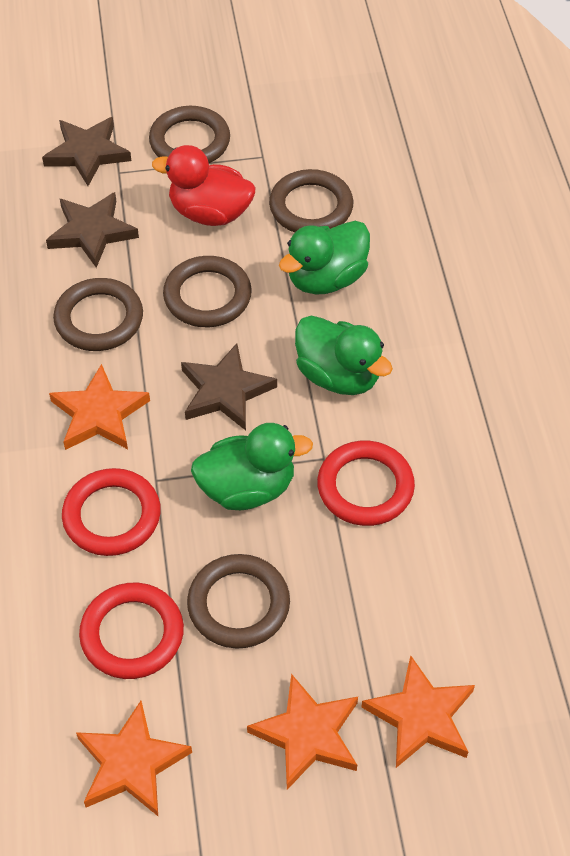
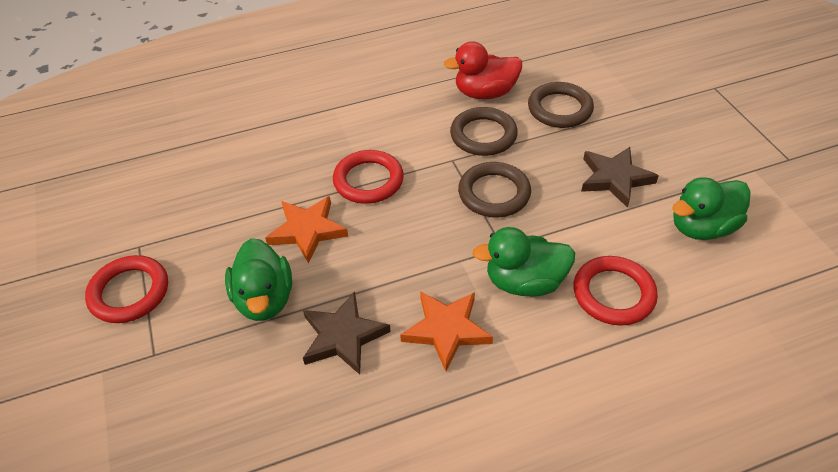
brown ring: 5 -> 3
brown star: 3 -> 2
orange star: 4 -> 2

